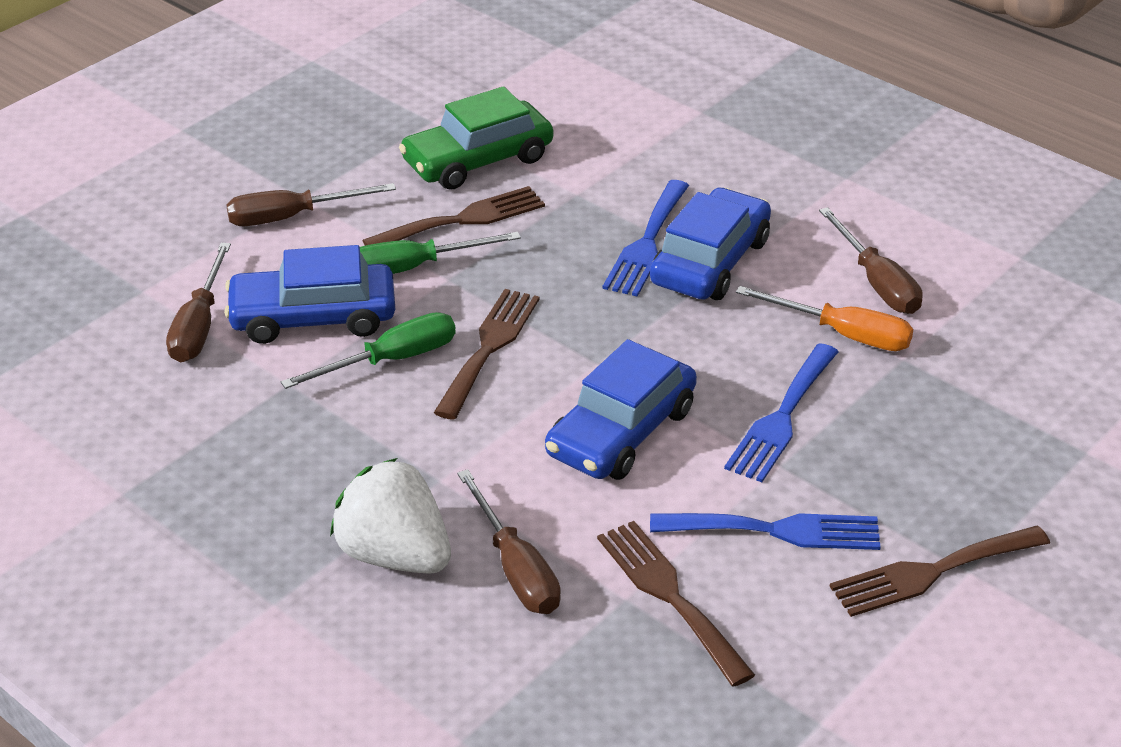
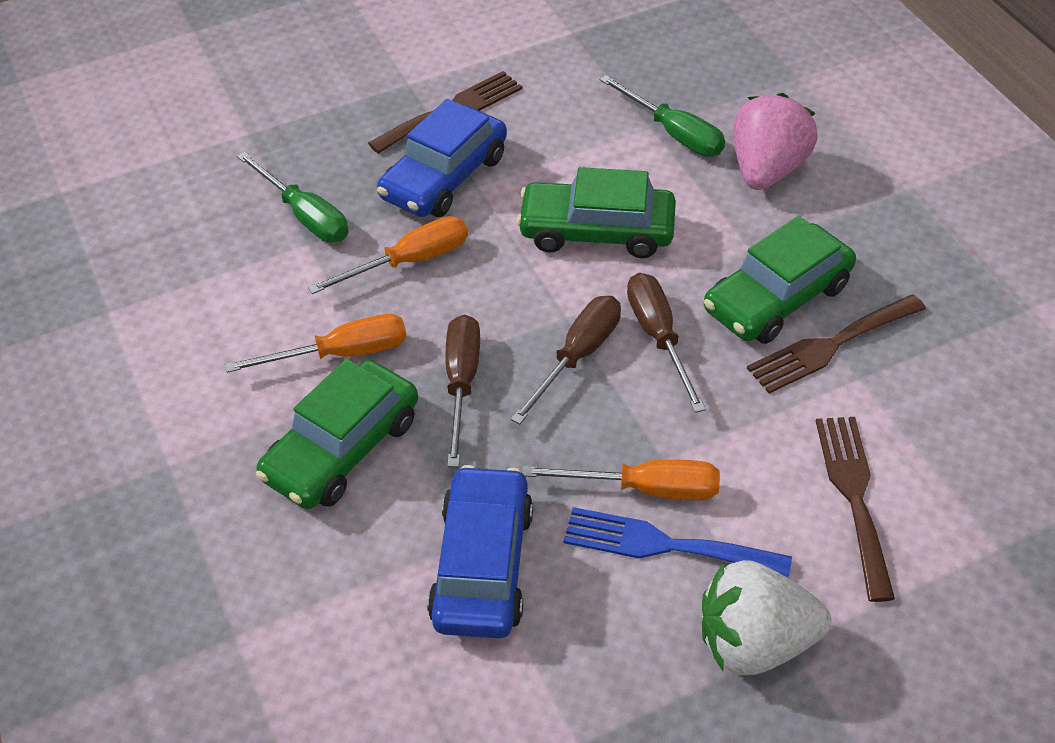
blue car: 3 -> 2
blue fork: 3 -> 1
brown fork: 4 -> 3
brown screwdriver: 4 -> 3
green car: 1 -> 3
orange screwdriver: 1 -> 3
pink strawberry: 0 -> 1

